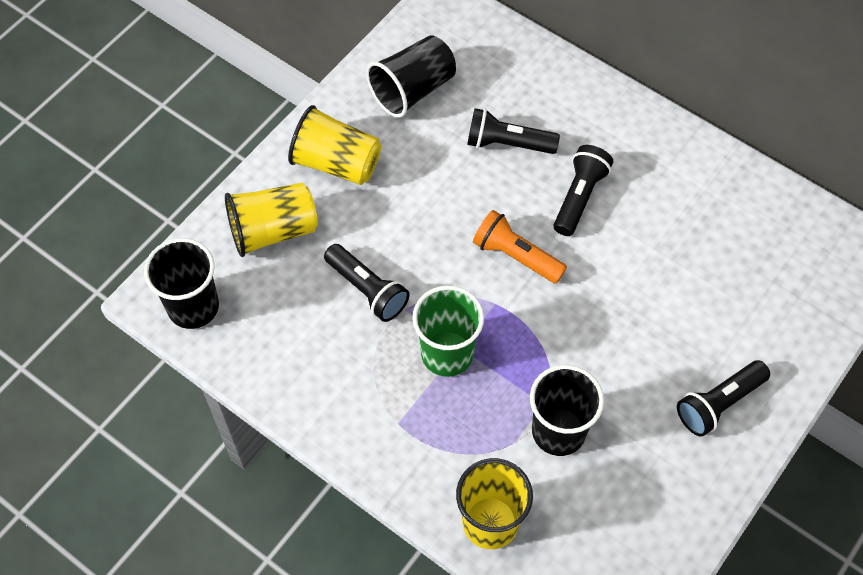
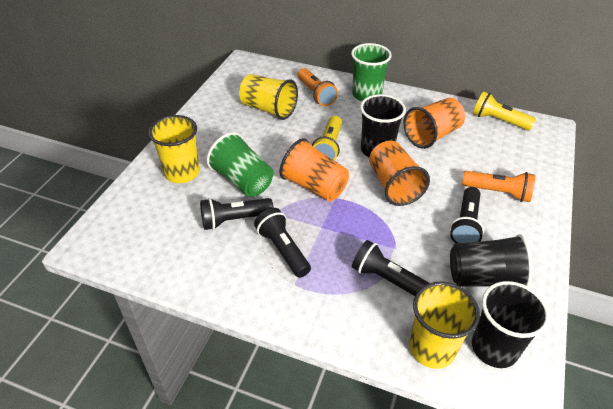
green cup: 1 -> 2
orange cup: 0 -> 3
orange flashlight: 1 -> 2
yellow flashlight: 0 -> 2

